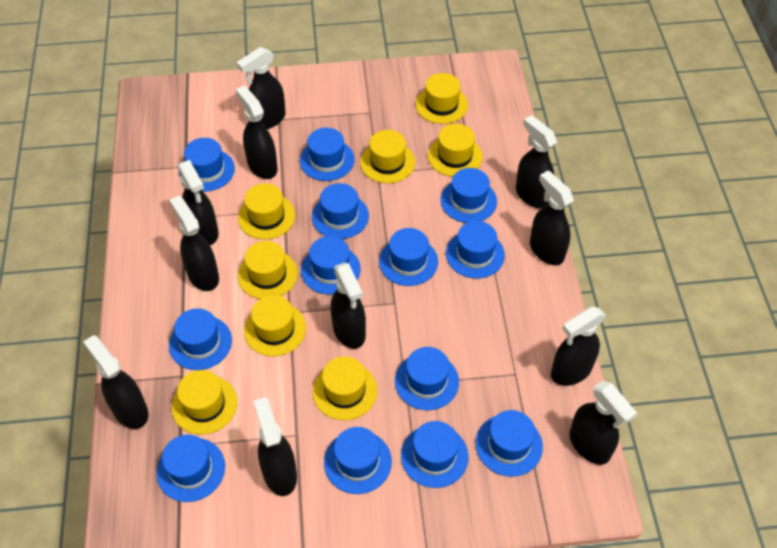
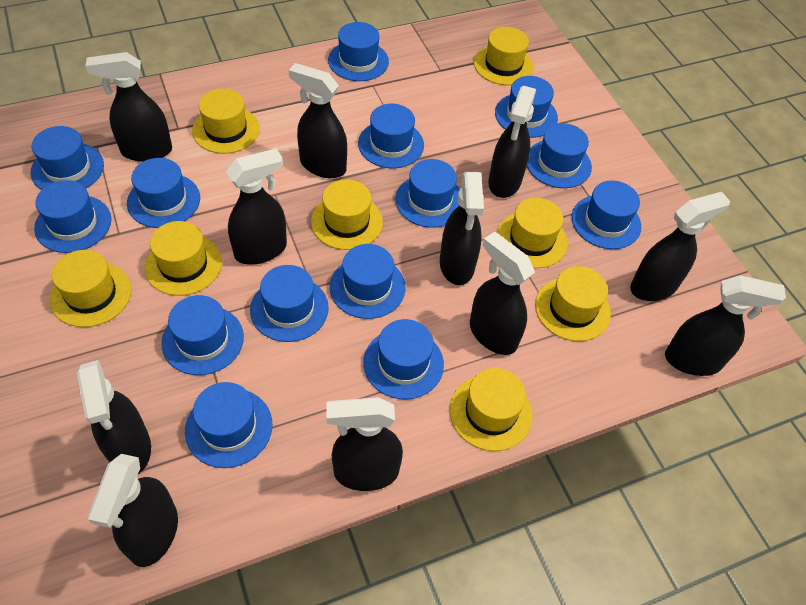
blue hat: 13 -> 14

